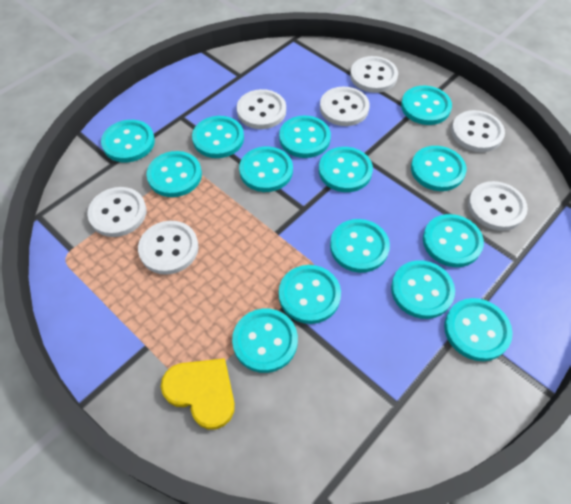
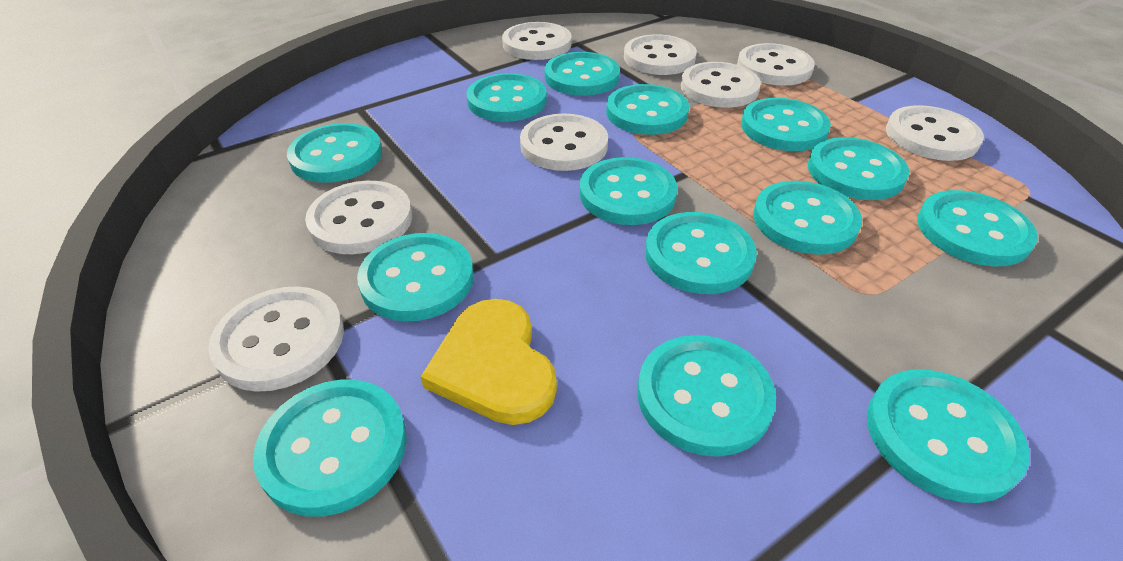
white button: 7 -> 8

